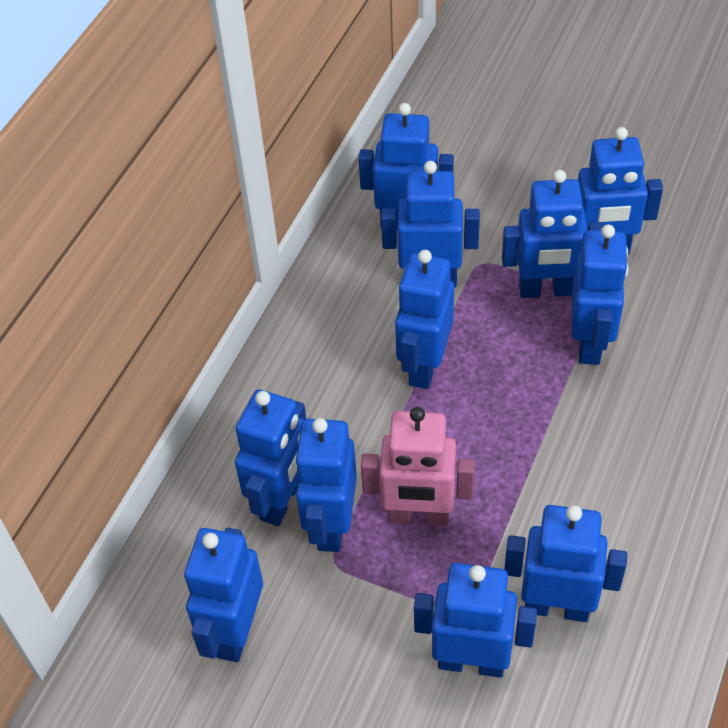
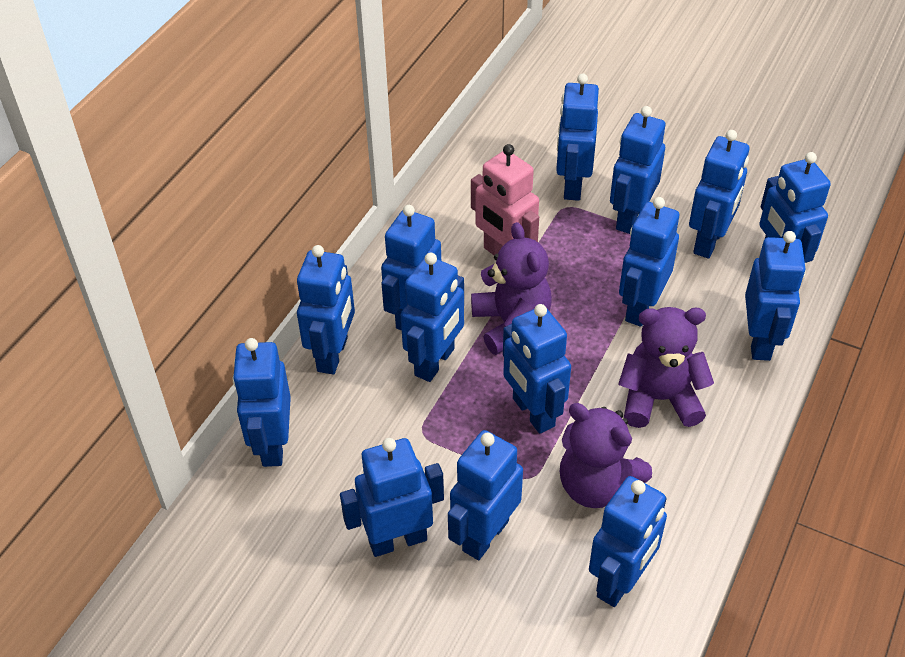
blue robot: 11 -> 14
purple teddy bear: 0 -> 3

